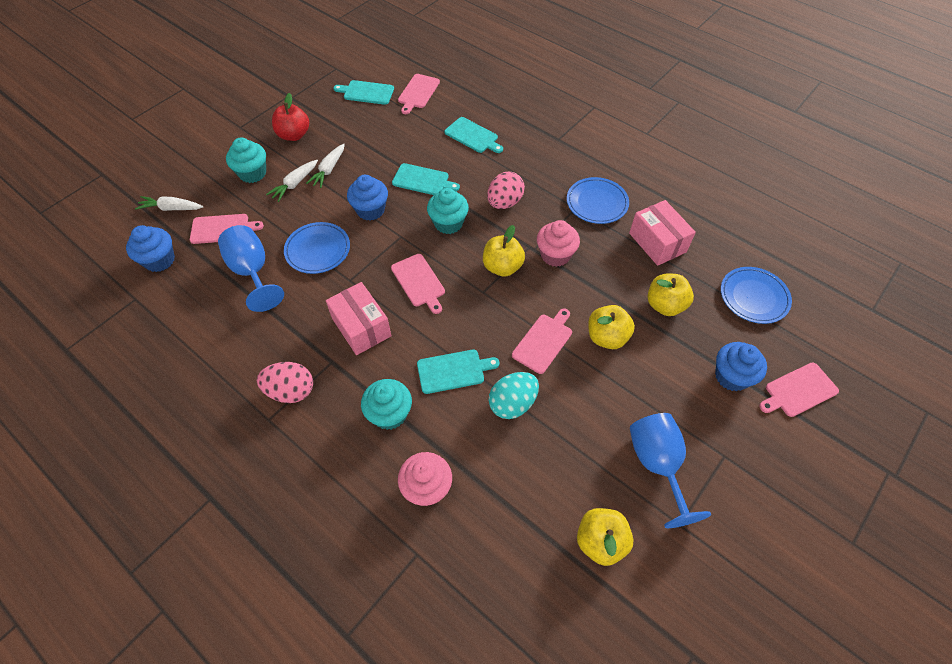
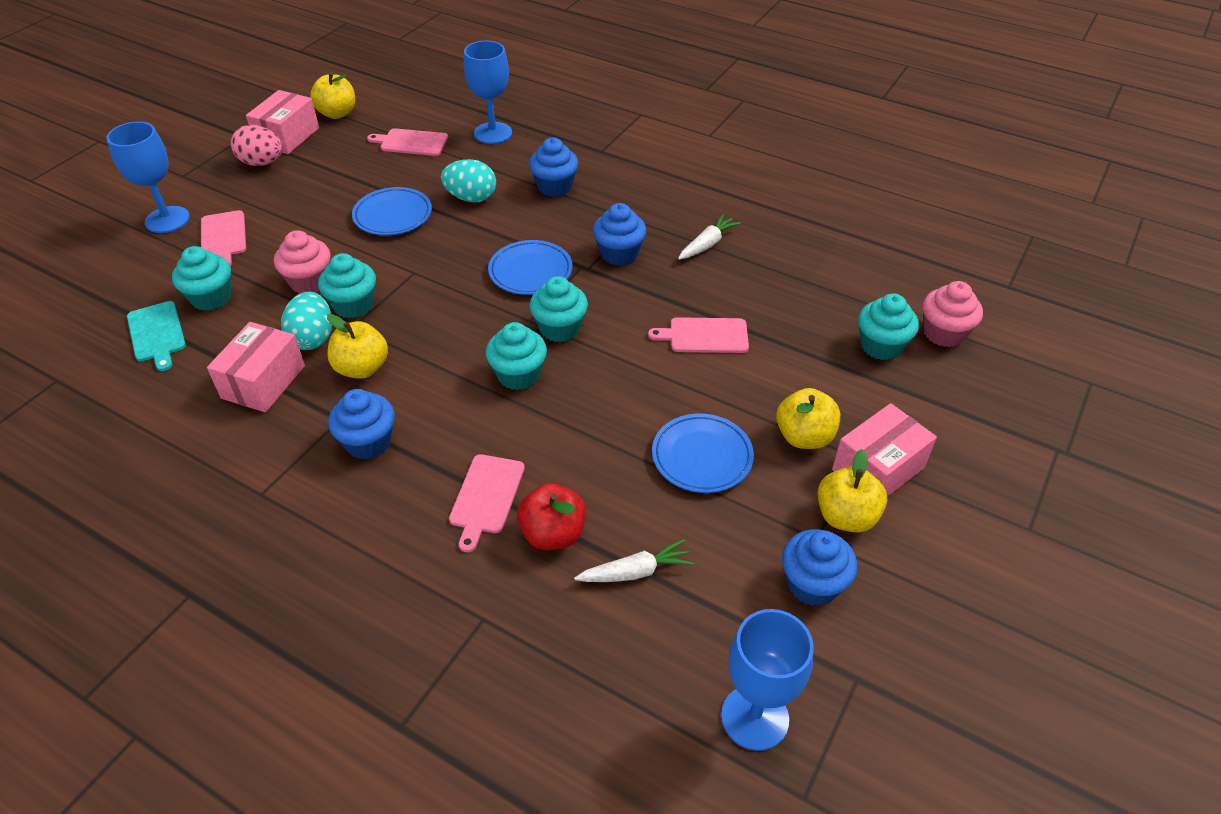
blue cupcake: 3 -> 4
blue goblet: 2 -> 3
pink box: 2 -> 3
pink cutting board: 5 -> 4
pink egg: 2 -> 1
turquoise cupcake: 3 -> 5
turquoise cutting board: 4 -> 1
turquoise egg: 1 -> 2
white carrot: 3 -> 2

